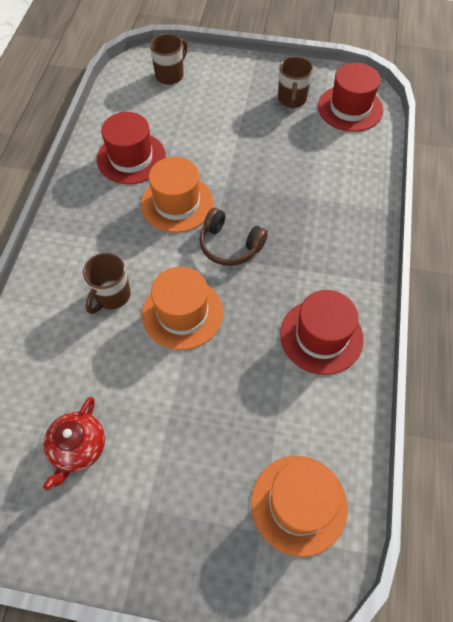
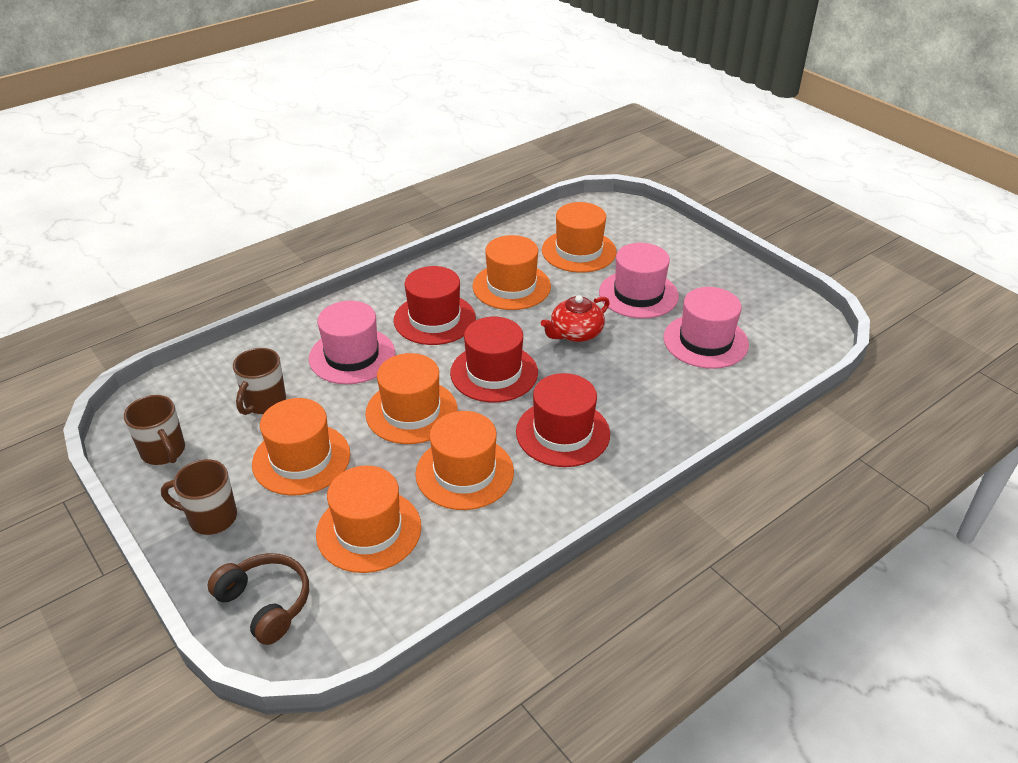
orange hat: 3 -> 6
pink hat: 0 -> 3

